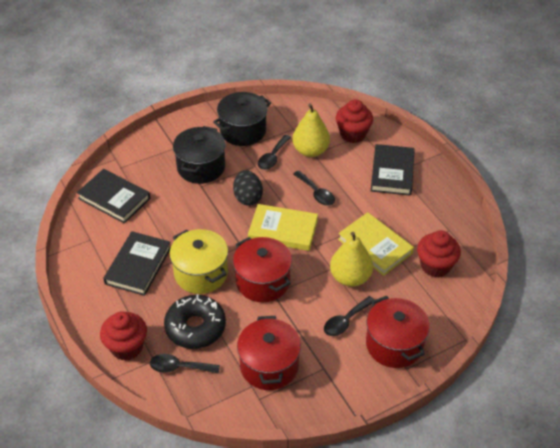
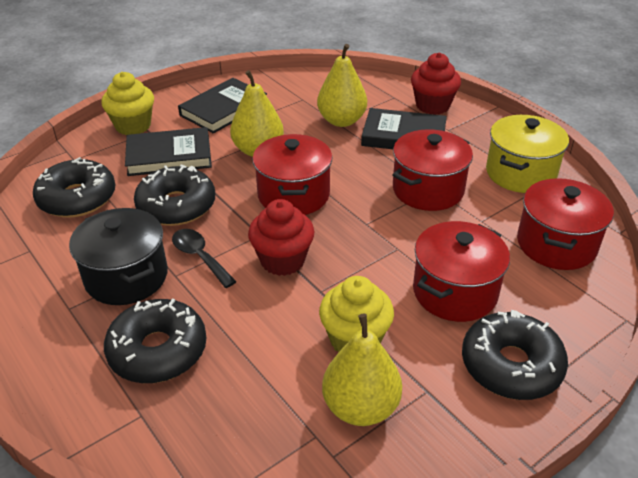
black donut: 1 -> 4
black egg: 1 -> 0
black pot: 2 -> 1
black spoon: 4 -> 1
red cupcake: 3 -> 2
red pot: 3 -> 4
yellow book: 2 -> 0
yellow cupcake: 0 -> 2
yellow pear: 2 -> 3

